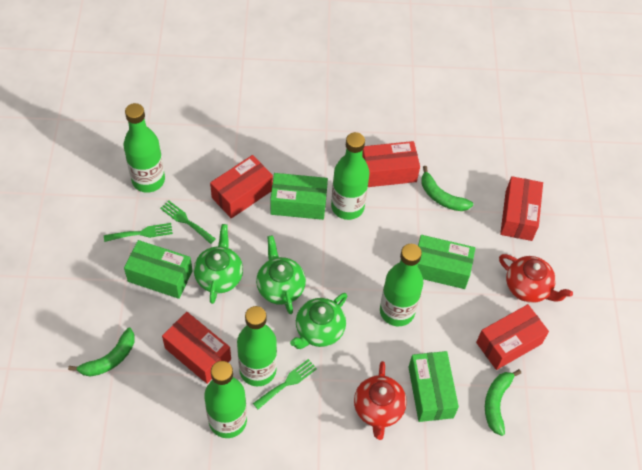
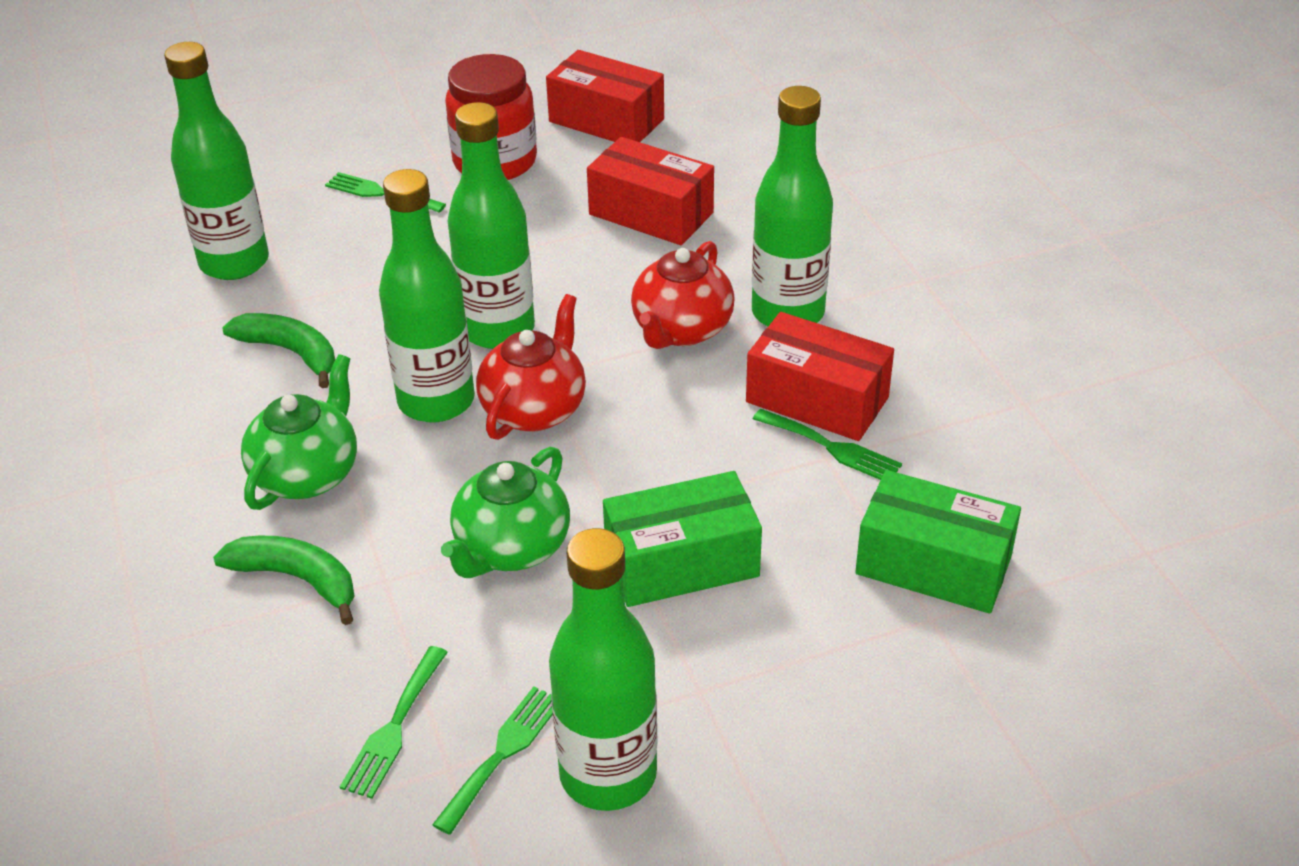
green banana: 3 -> 2
green box: 4 -> 2
green fork: 3 -> 4
green teapot: 3 -> 2
red box: 5 -> 3
red jar: 0 -> 1

